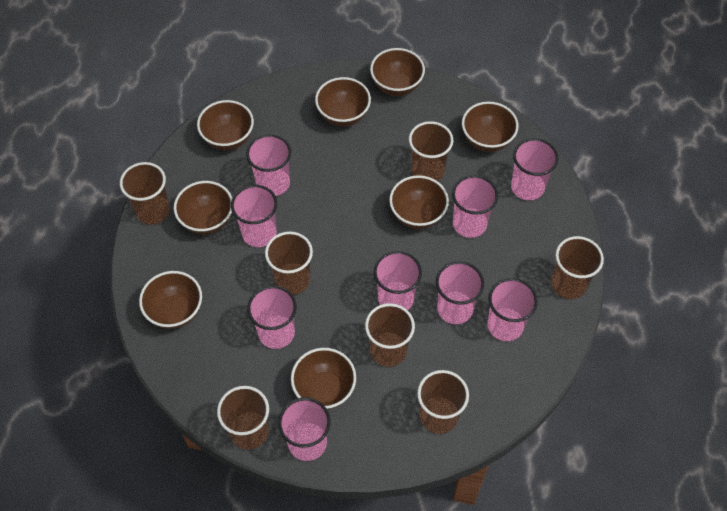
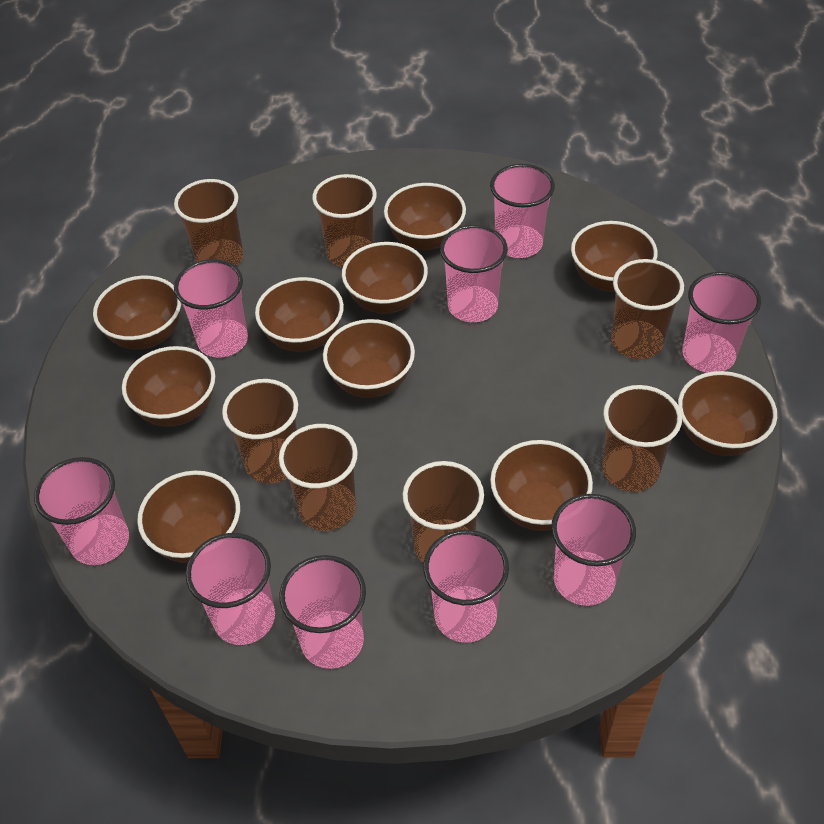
brown bowl: 8 -> 10

